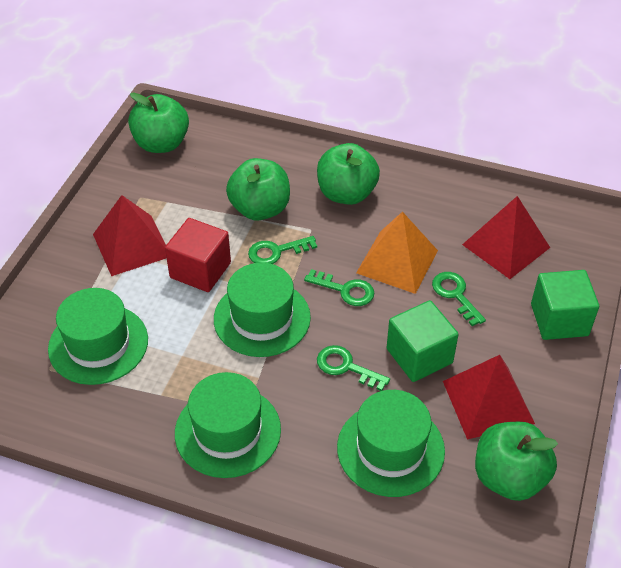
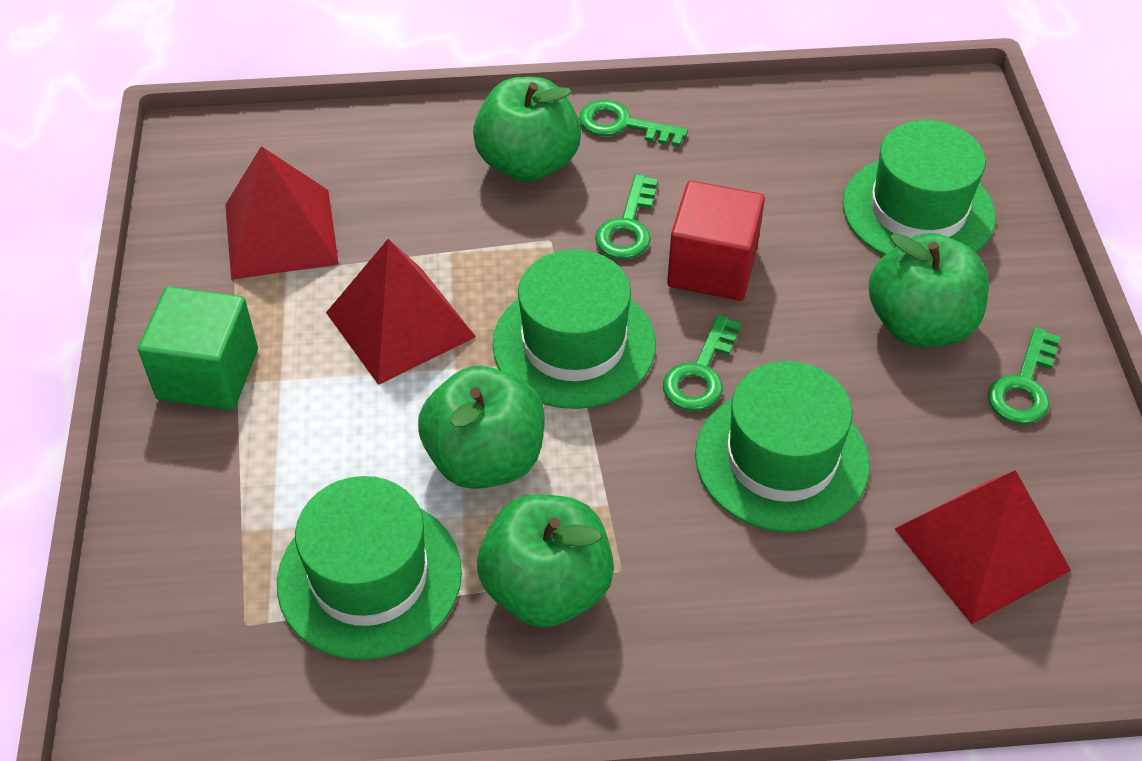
green cube: 2 -> 1
orange pyramid: 1 -> 0

